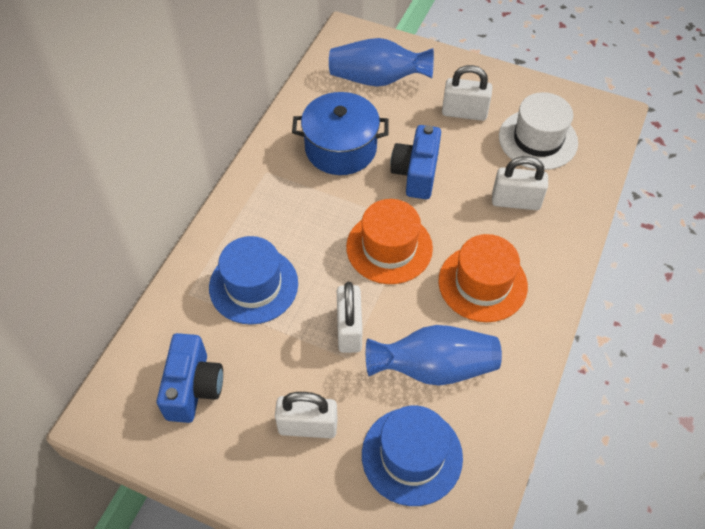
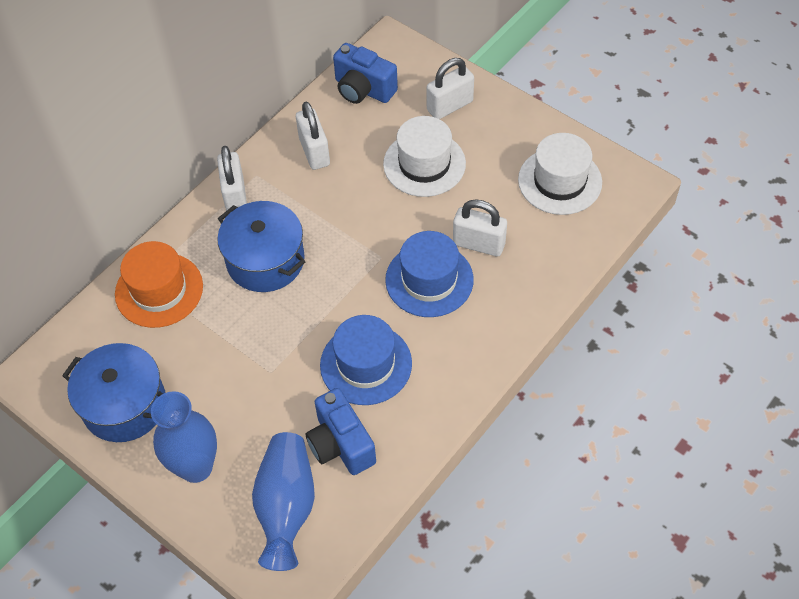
blue pot: 1 -> 2
orange hat: 2 -> 1
white hat: 1 -> 2

